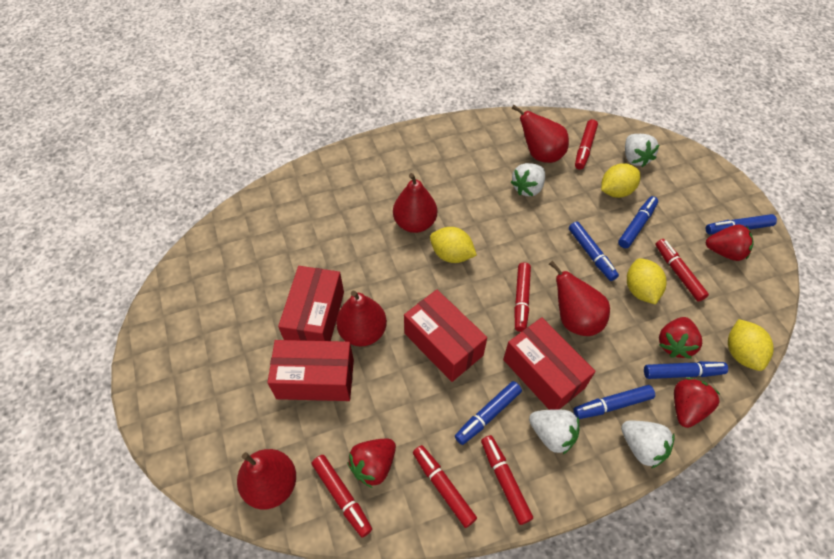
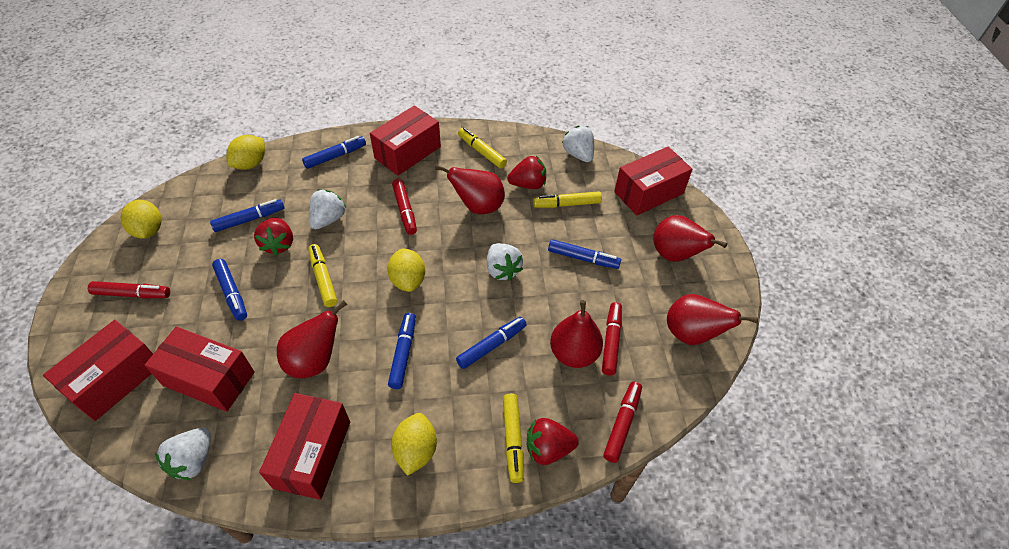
red box: 4 -> 5
red marker: 6 -> 4
red strawberry: 4 -> 3
yellow marker: 0 -> 4

